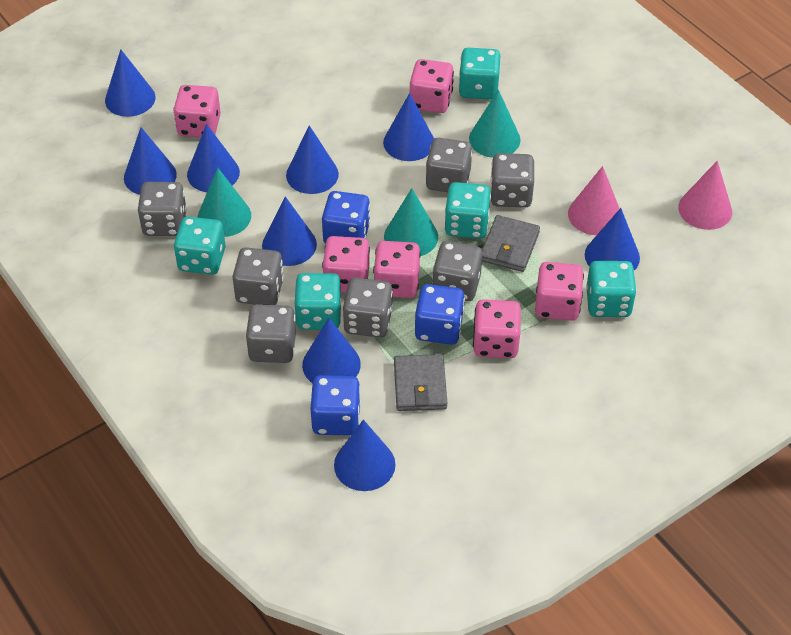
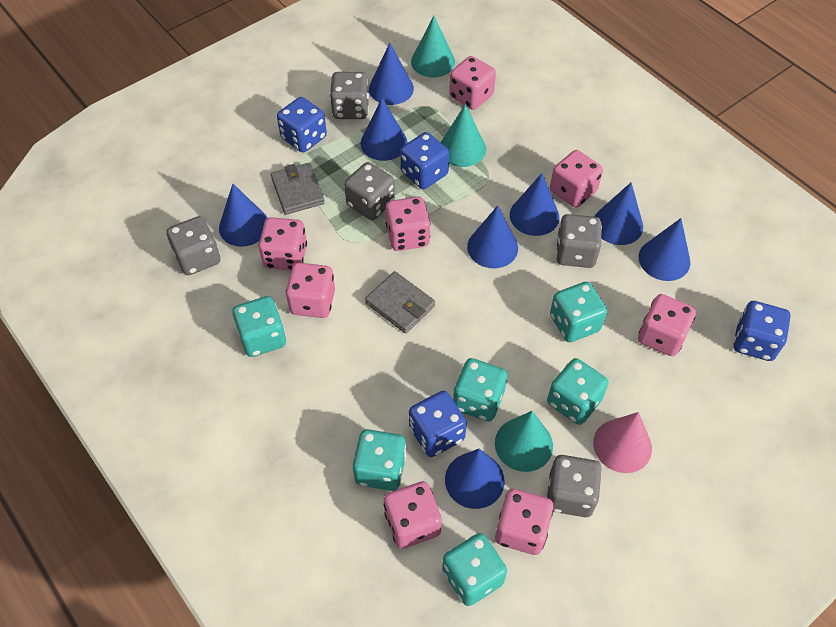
blue cone: 9 -> 8
blue dice: 3 -> 4
grey dice: 7 -> 5
pink cone: 2 -> 1
pink dice: 6 -> 8
turquoise dice: 5 -> 6

